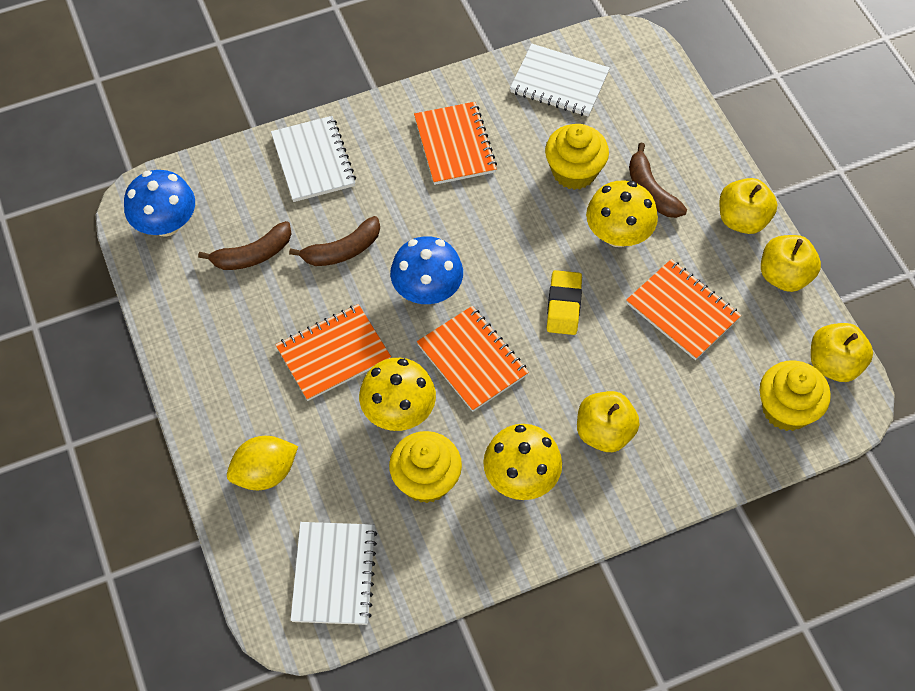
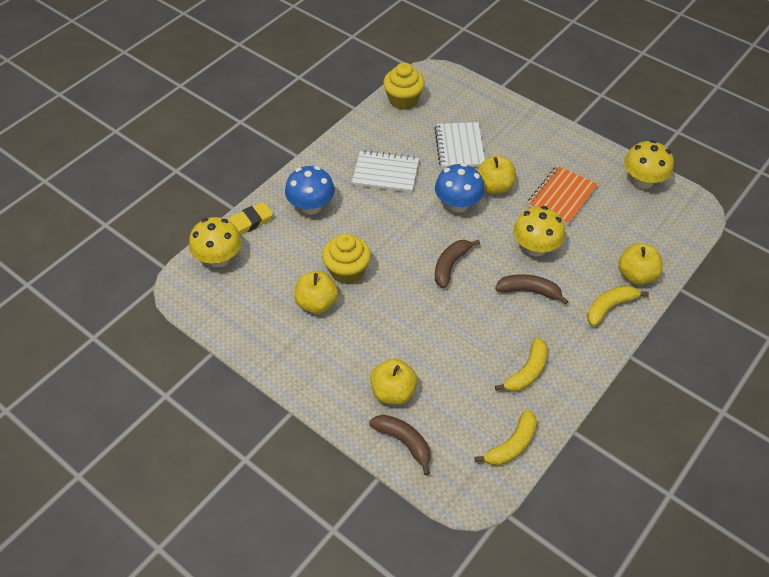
orange notebook: 4 -> 1
white notebook: 3 -> 2
yellow banana: 0 -> 3
yellow cupcake: 3 -> 2
yellow lemon: 1 -> 0

